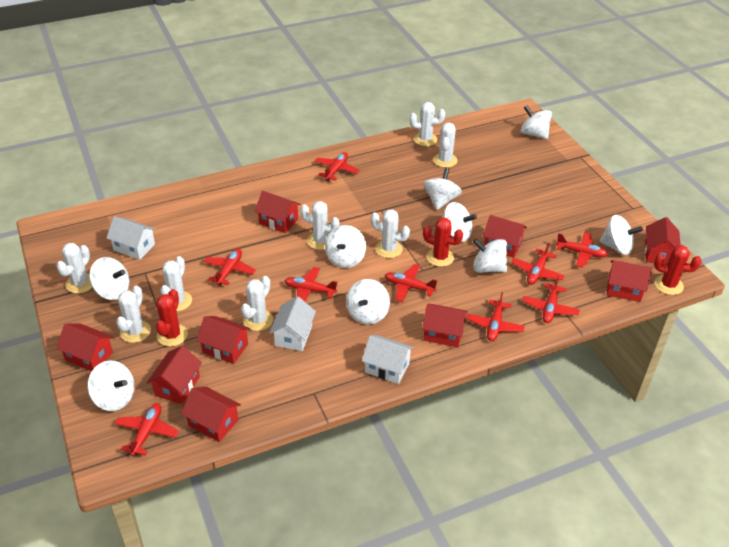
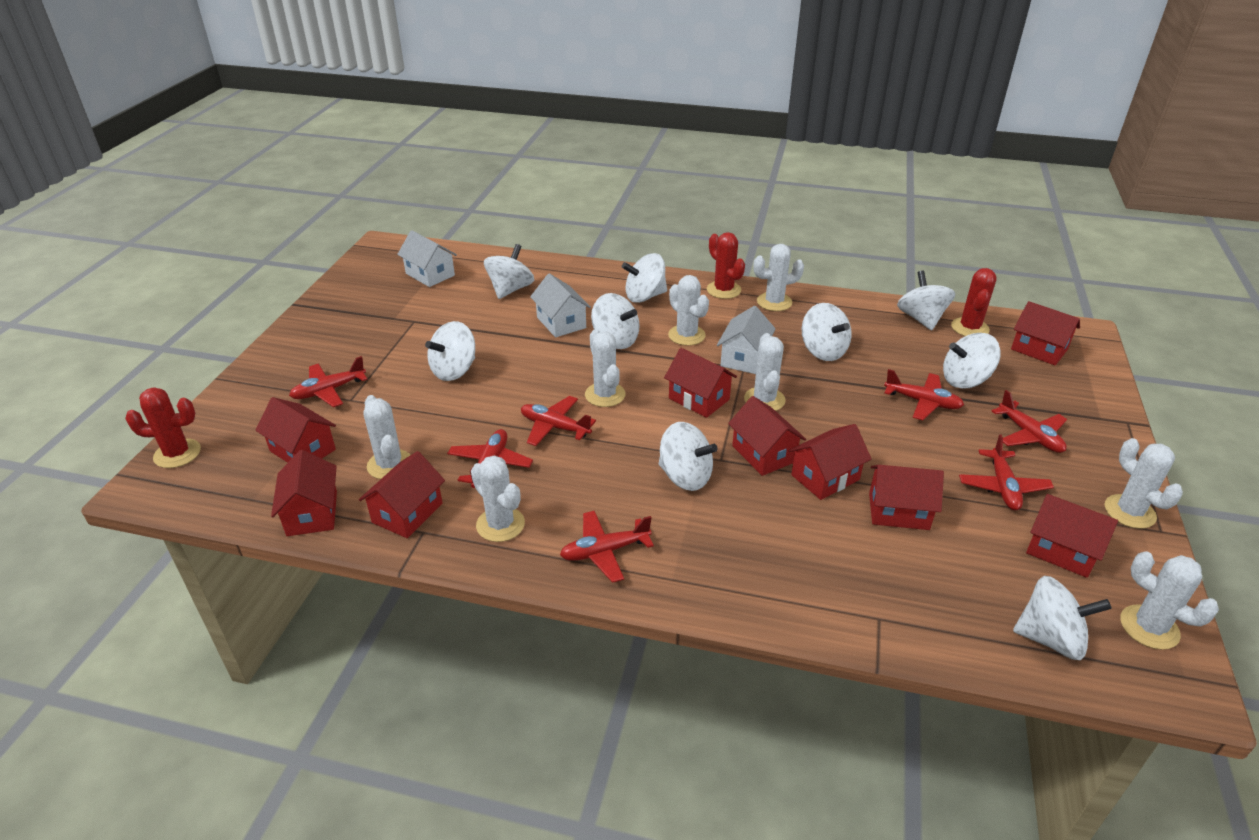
red plane: 9 -> 7

